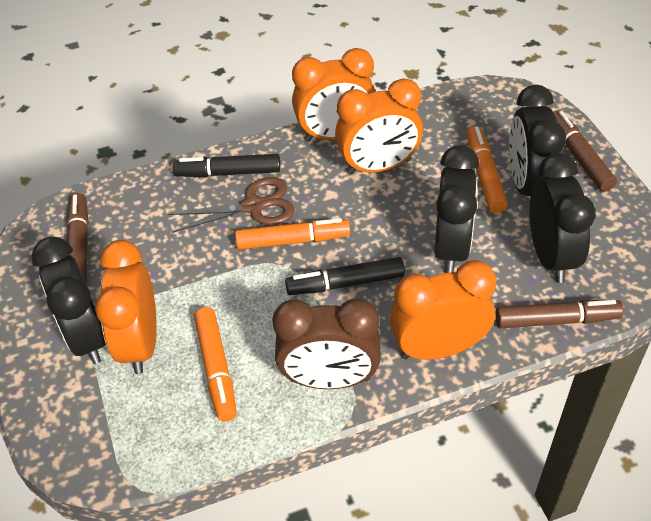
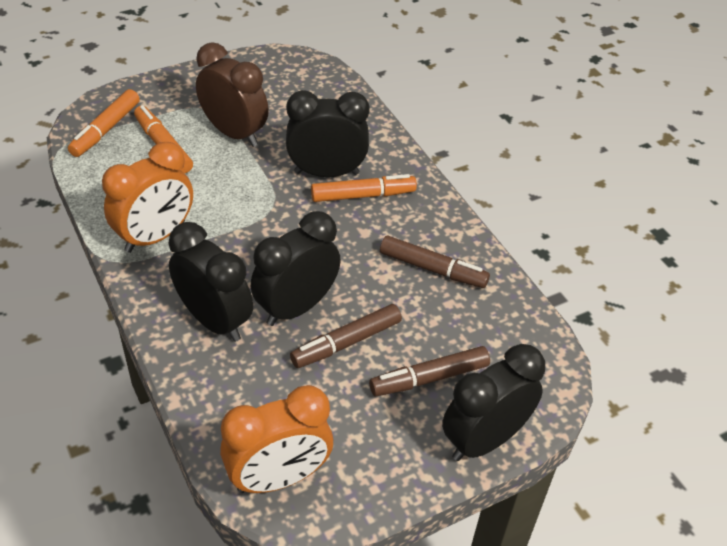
black marker: 2 -> 0
brown scissors: 1 -> 0
orange clock: 4 -> 2

